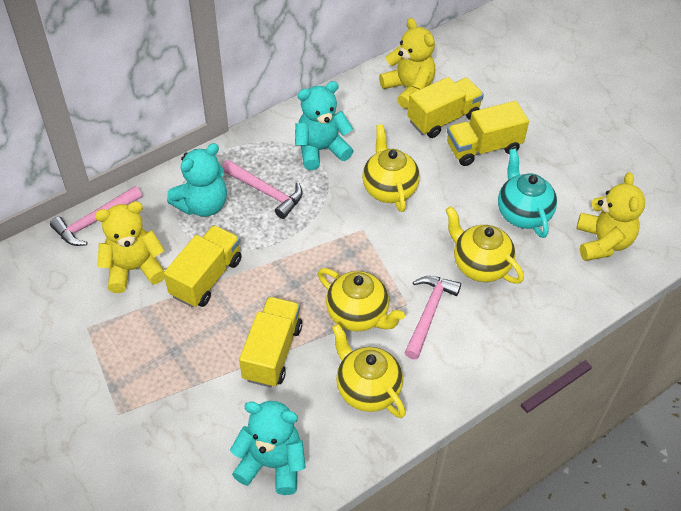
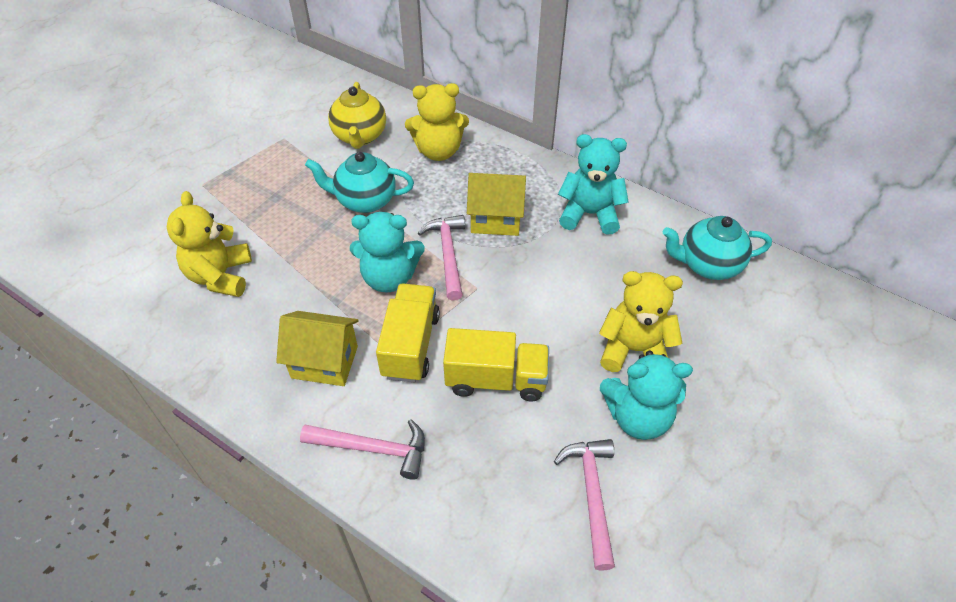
turquoise teapot: 1 -> 2
yellow house: 0 -> 2
yellow teapot: 4 -> 1
yellow truck: 4 -> 2

